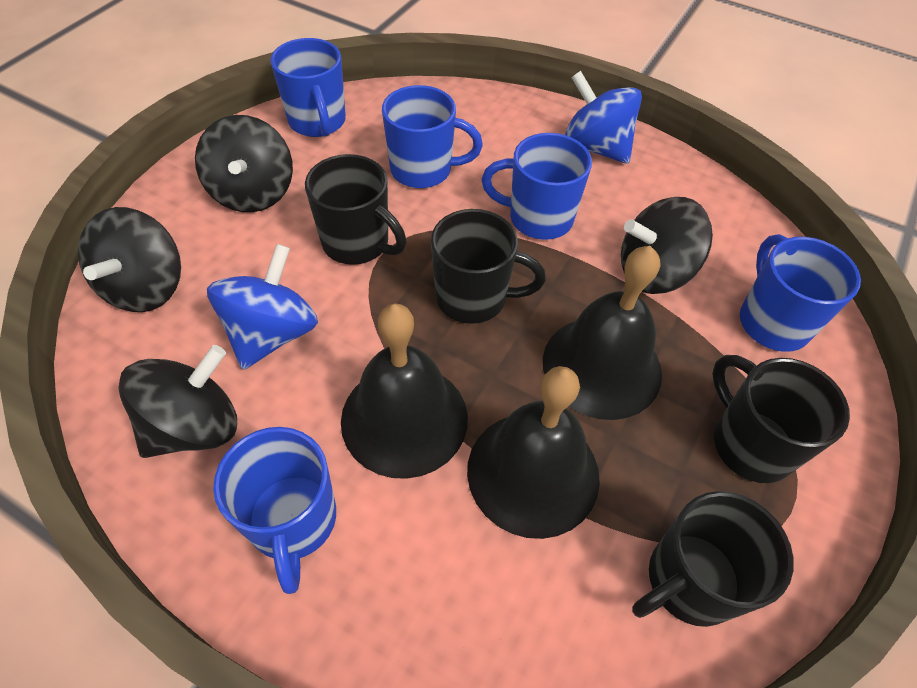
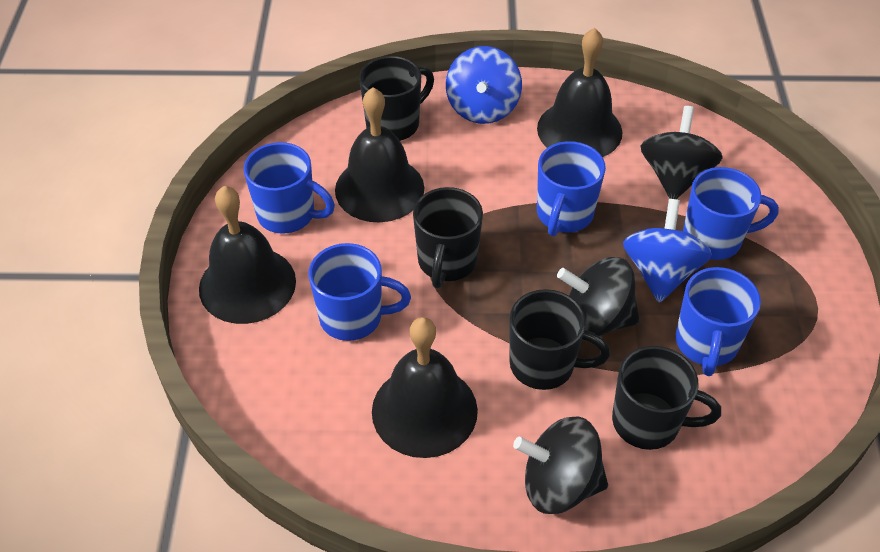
black bell: 3 -> 4
black spinning top: 4 -> 3

